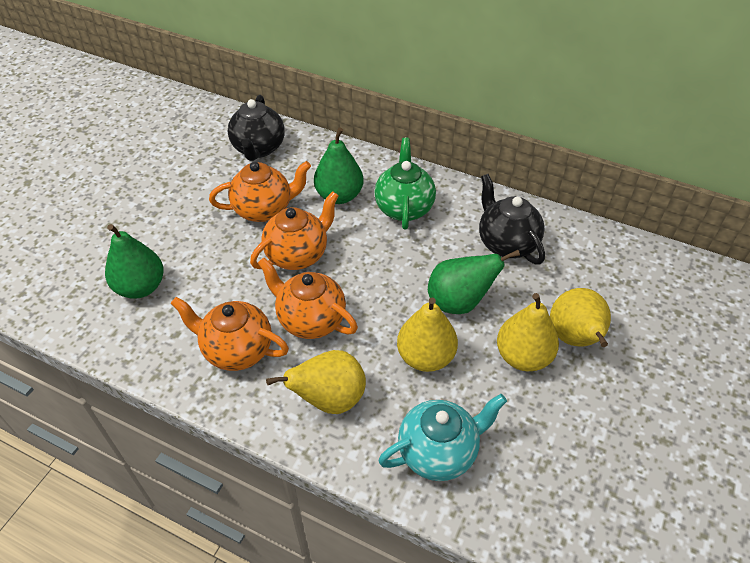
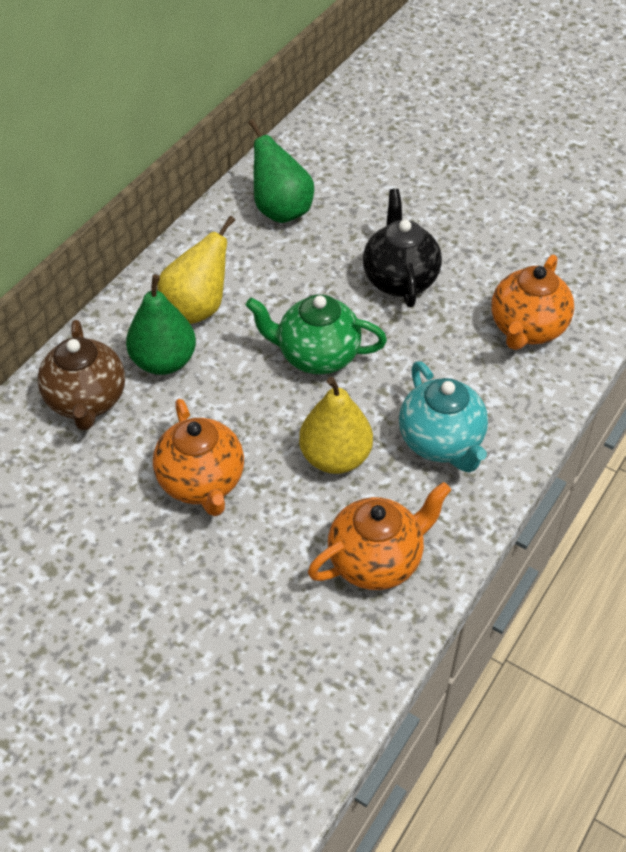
black teapot: 2 -> 1
brown teapot: 0 -> 1
green pear: 3 -> 2
orange teapot: 4 -> 3
yellow pear: 4 -> 2

